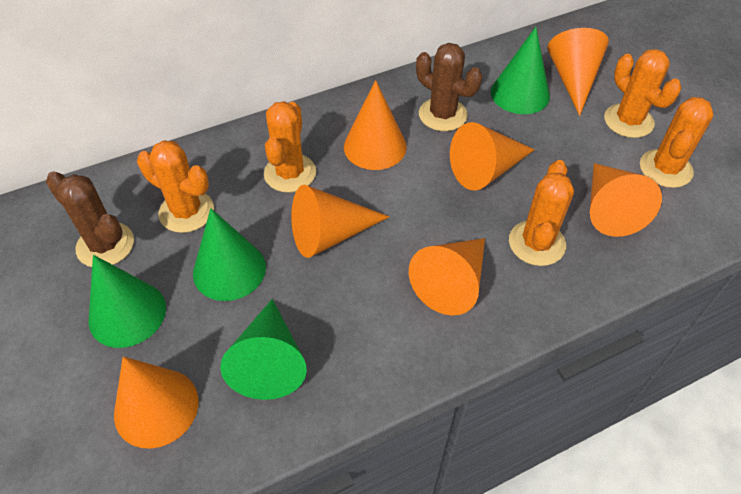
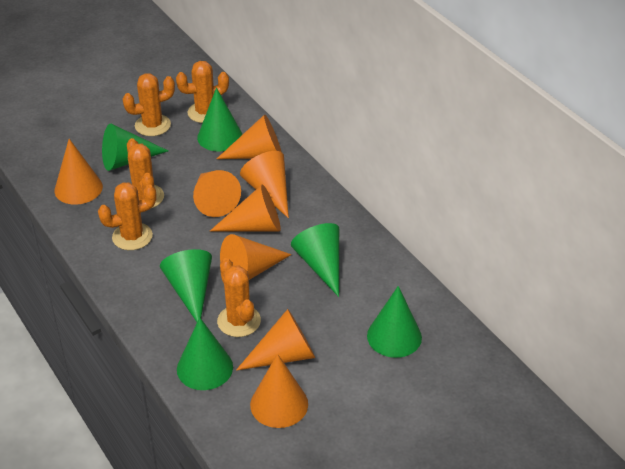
brown cactus: 2 -> 0
green cone: 4 -> 6
orange cone: 7 -> 8

